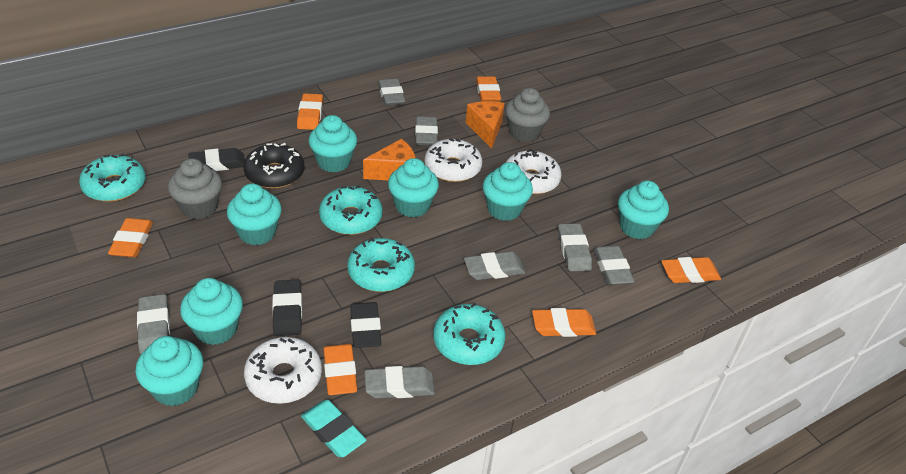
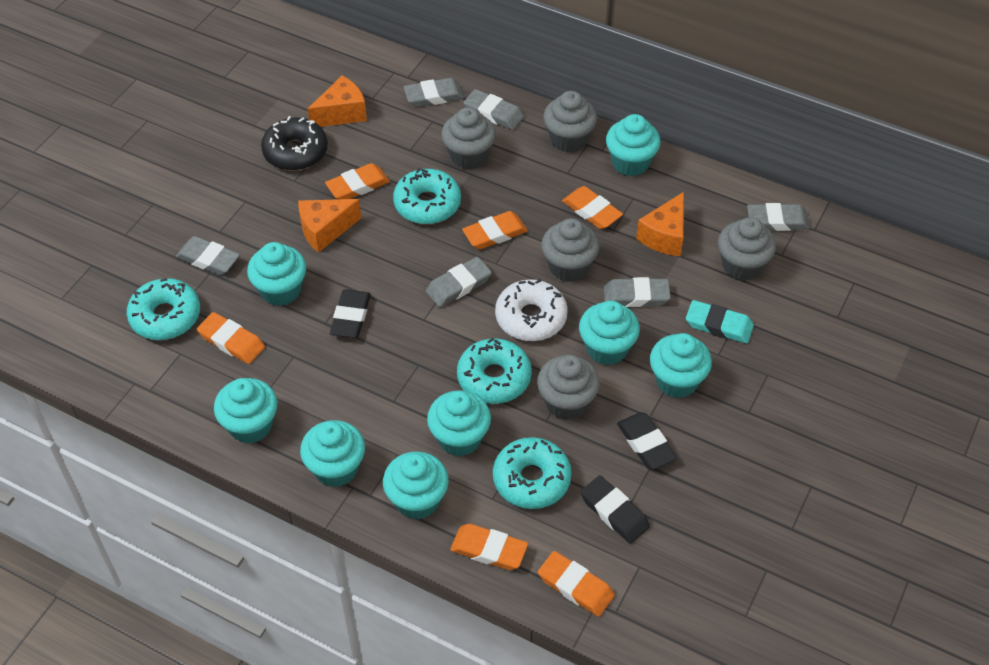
grey cupcake: 2 -> 5
grey eraser: 7 -> 6
orange cheese: 2 -> 3
turquoise cupcake: 7 -> 8
white donut: 3 -> 1

